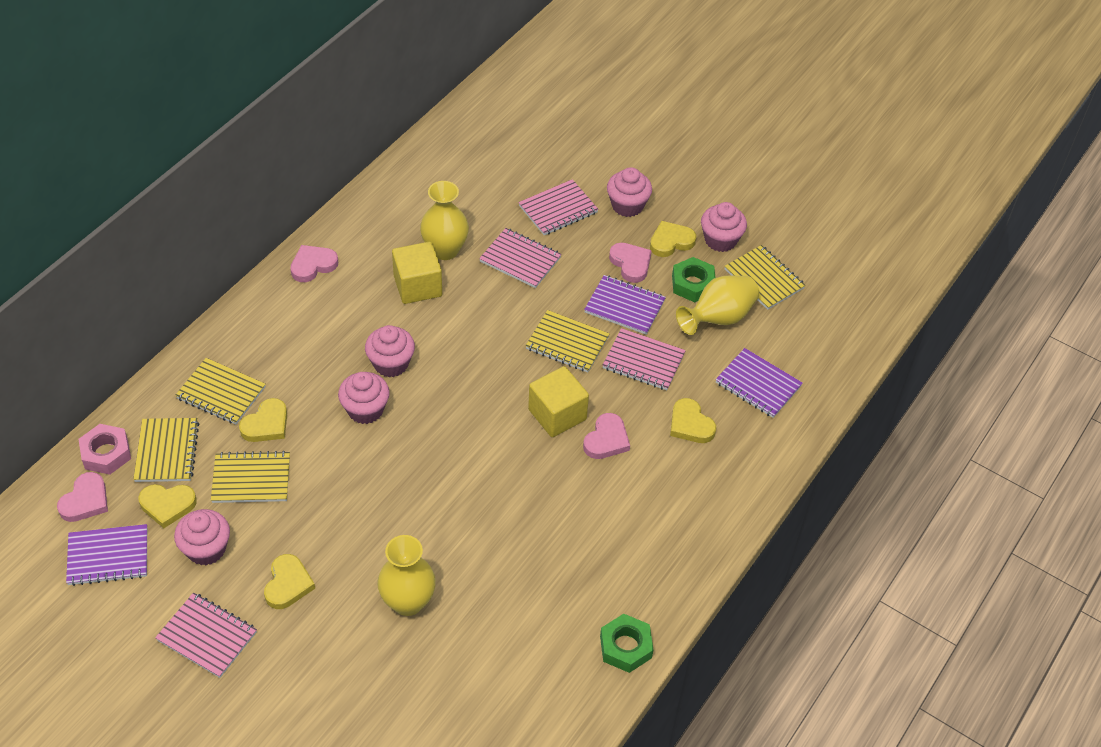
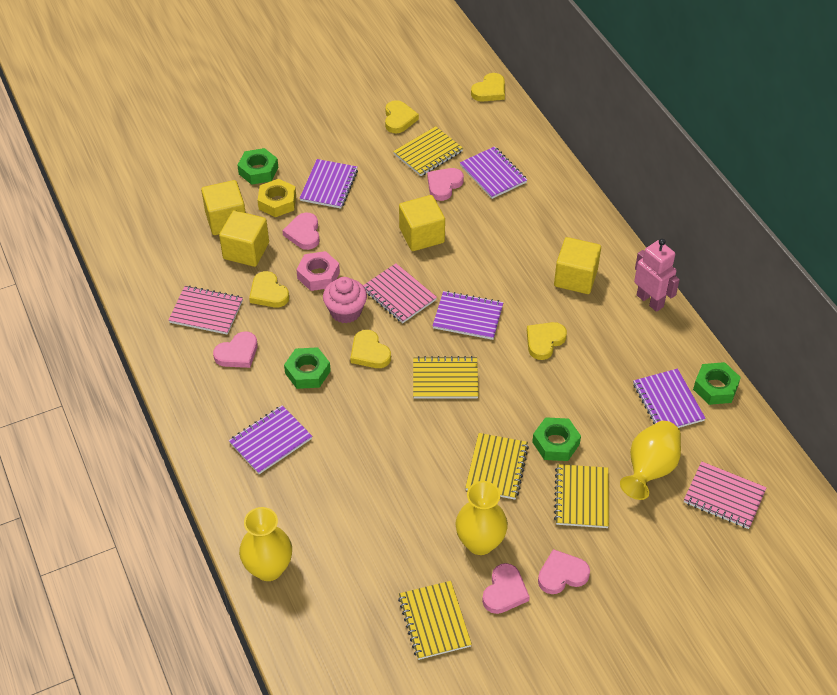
green nut: 2 -> 4
pink cupcake: 5 -> 1
pink heart: 4 -> 5
pink notebook: 4 -> 3
pink robot: 0 -> 1
purple notebook: 3 -> 5
yellow cube: 2 -> 4
yellow nut: 0 -> 1

